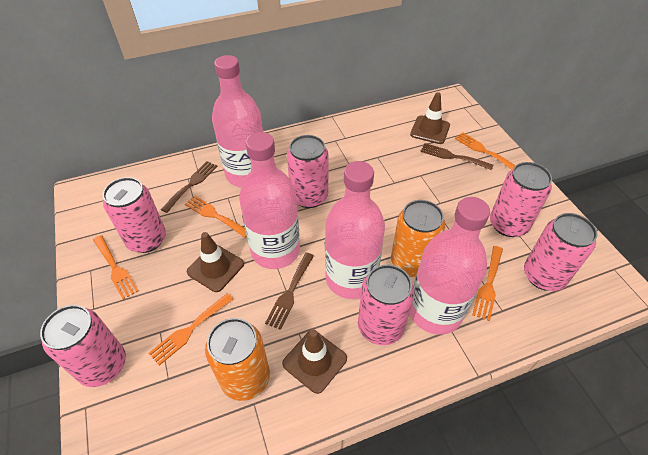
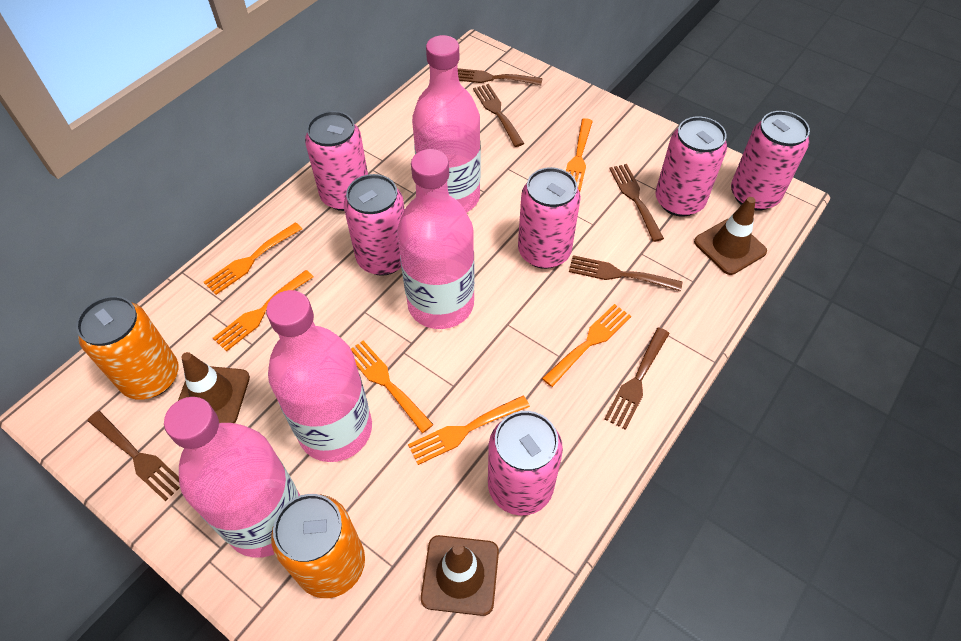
brown fork: 3 -> 6
orange fork: 5 -> 6

